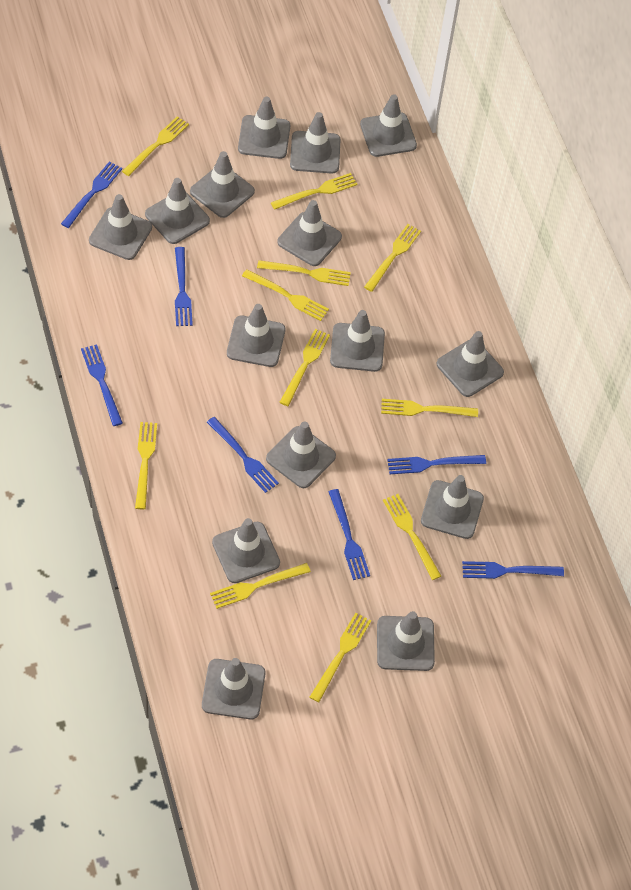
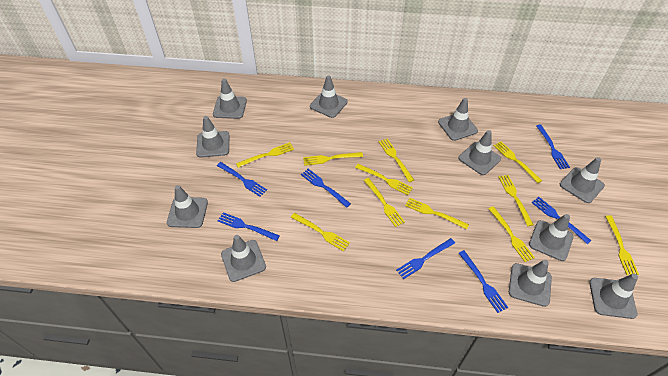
grey traffic cone: 15 -> 11

